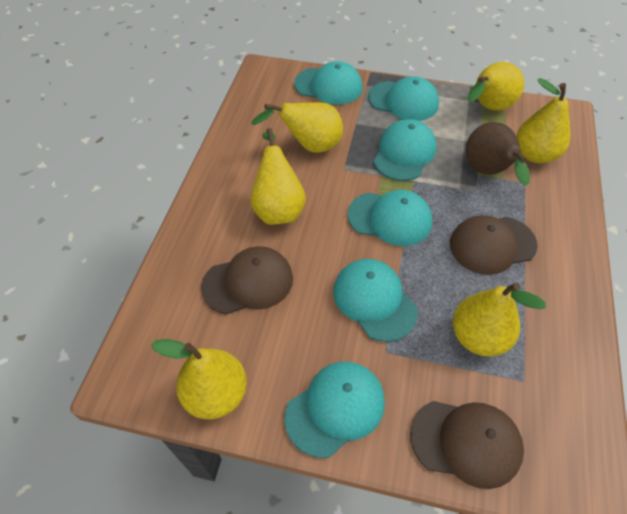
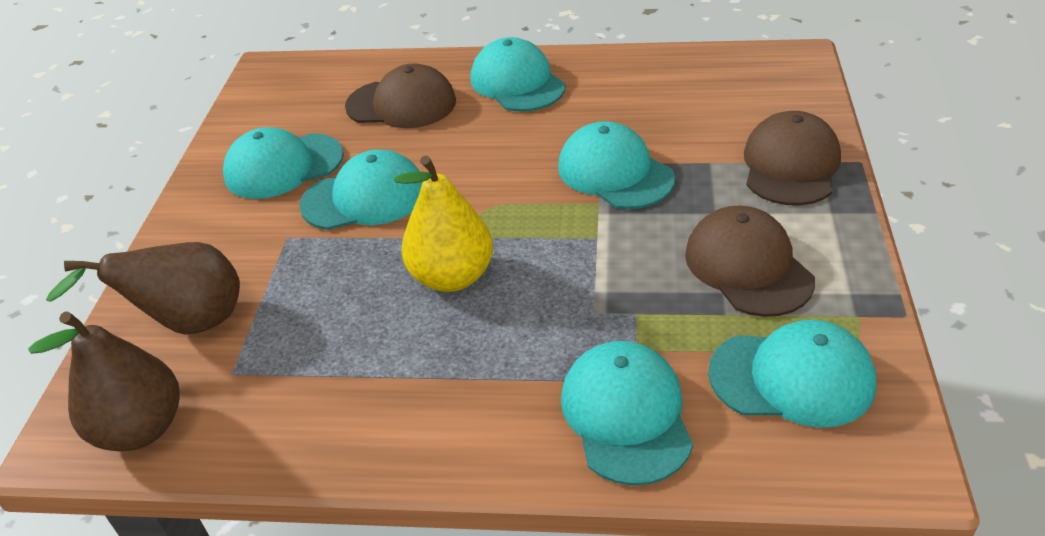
brown pear: 1 -> 2
yellow pear: 6 -> 1

